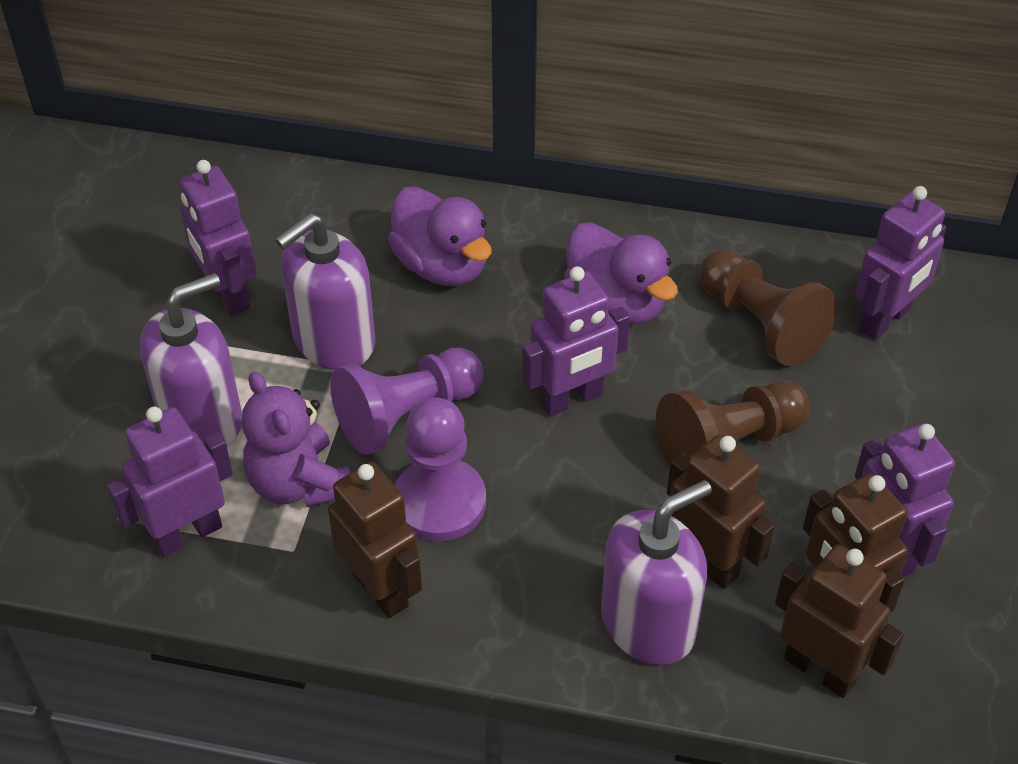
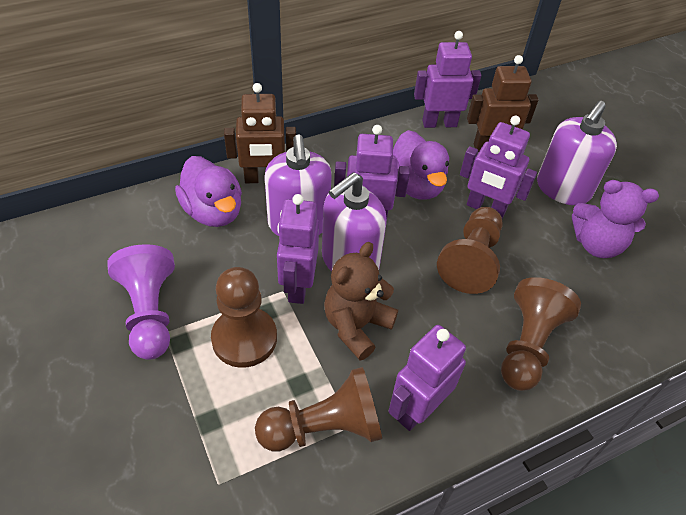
brown pawn: 2 -> 4
brown robot: 4 -> 2
brown teddy bear: 0 -> 1
purple pawn: 2 -> 1

